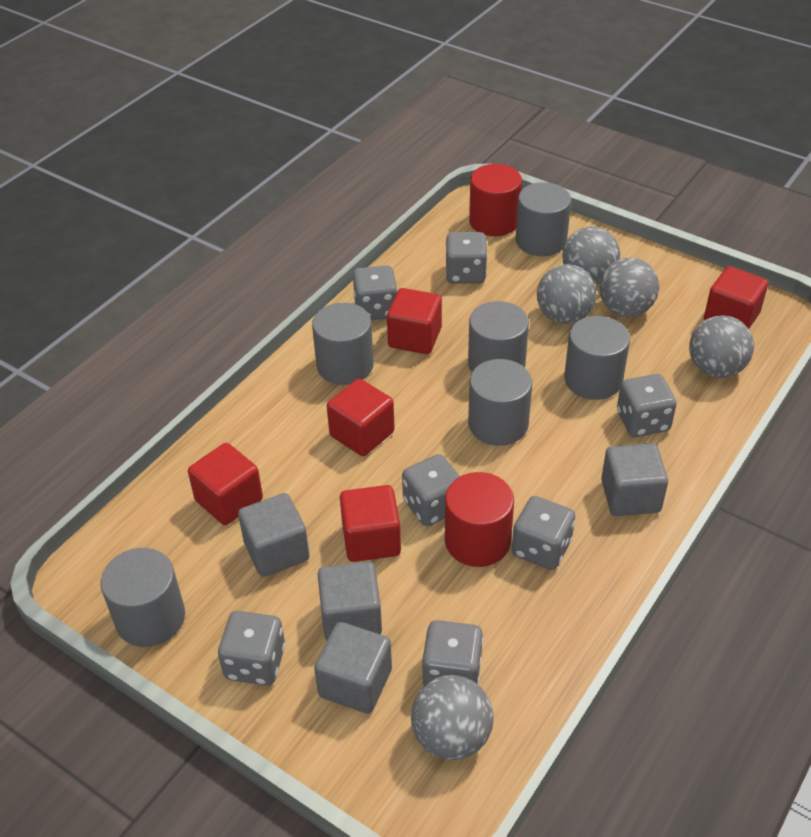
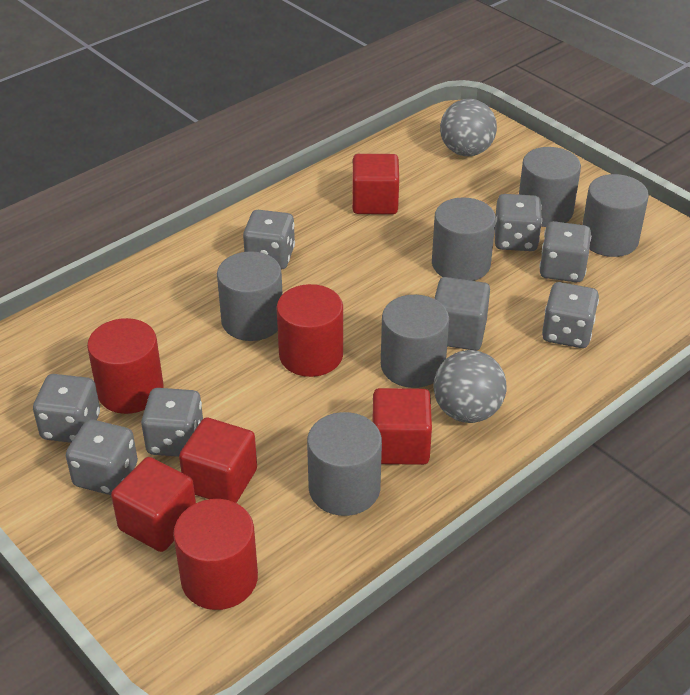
grey ball: 5 -> 2
grey cube: 4 -> 1
red cube: 5 -> 4
red cylinder: 2 -> 3

